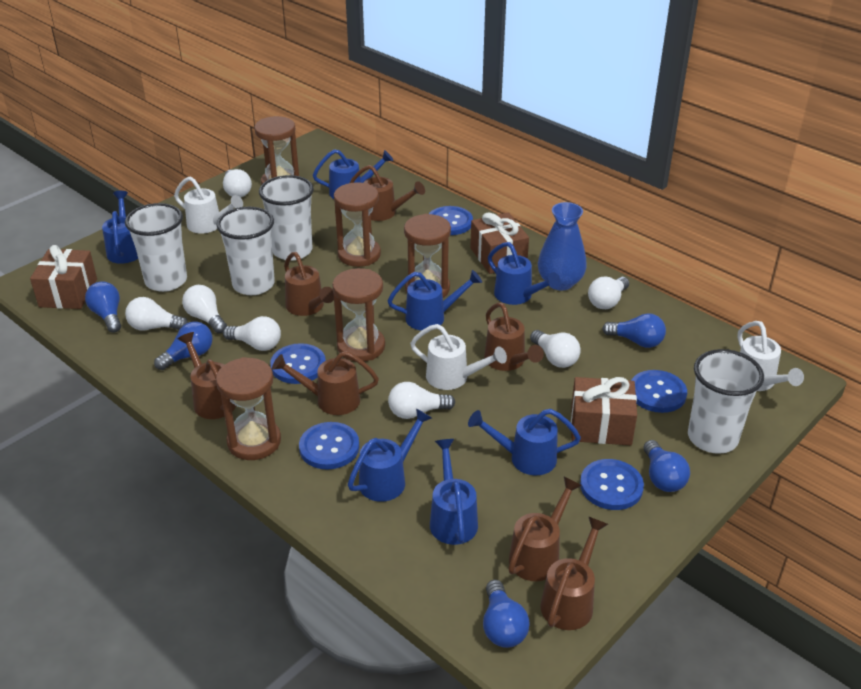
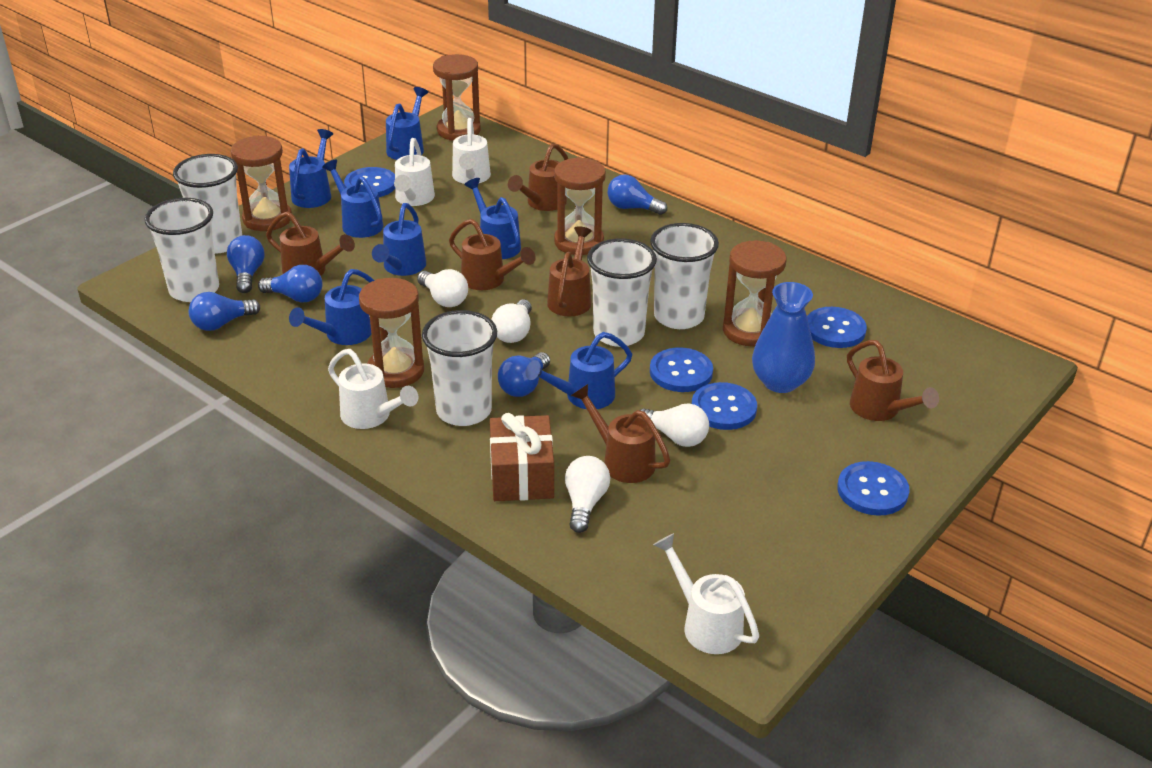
brown gift: 3 -> 1
brown watering can: 7 -> 6
white cup: 4 -> 5
white light bulb: 7 -> 4
white watering can: 3 -> 4

